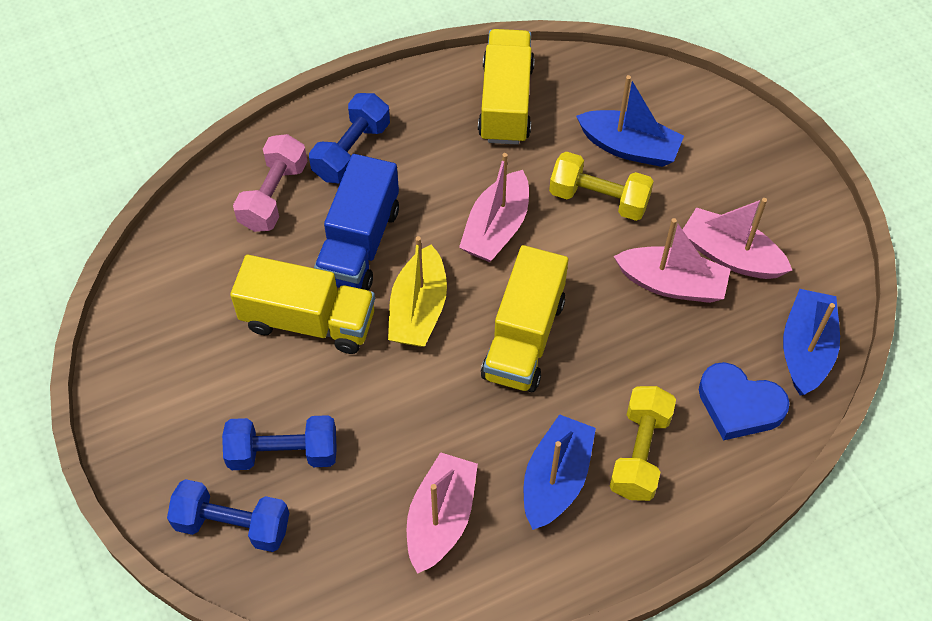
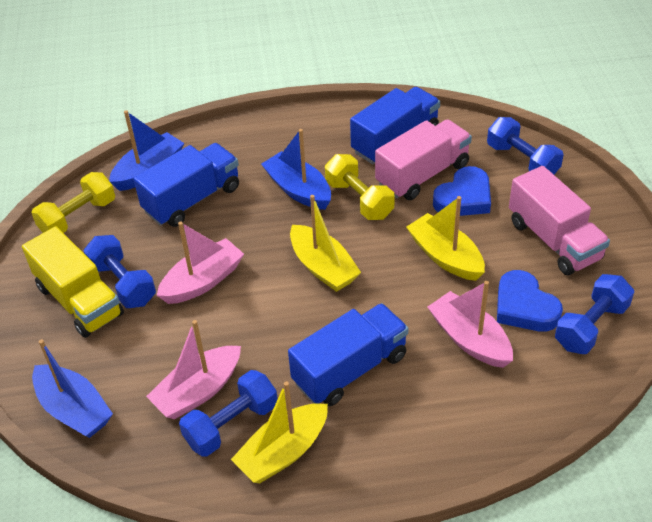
blue dumbbell: 3 -> 4
blue heart: 1 -> 2
blue truck: 1 -> 3
pink boat: 4 -> 3
pink dumbbell: 1 -> 0
pink truck: 0 -> 2
yellow boat: 1 -> 3
yellow truck: 3 -> 1

